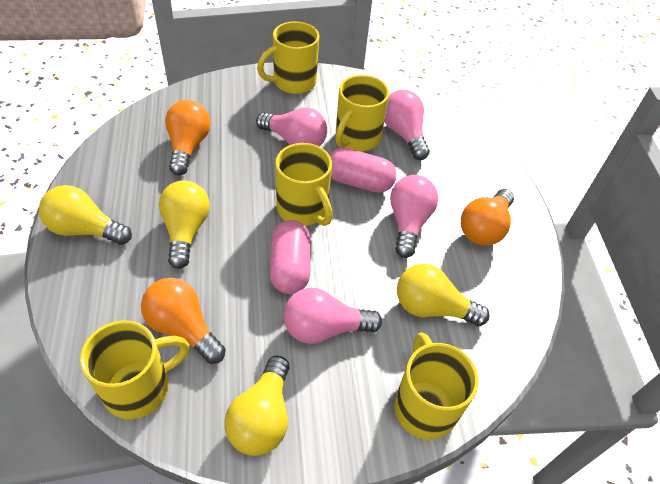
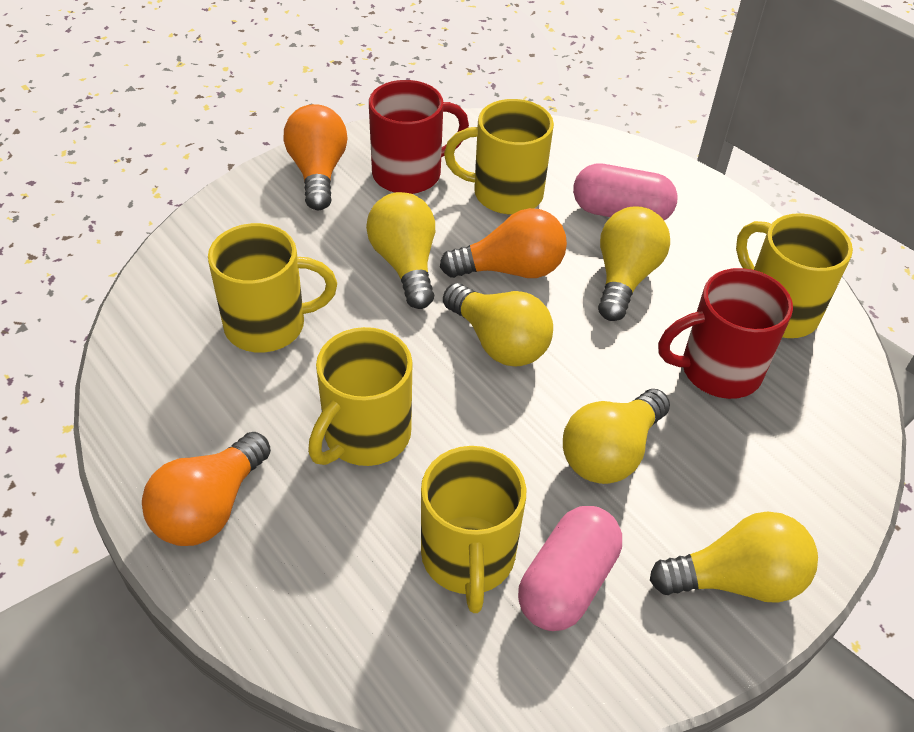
pink light bulb: 4 -> 0
red mug: 0 -> 2
yellow light bulb: 4 -> 5

